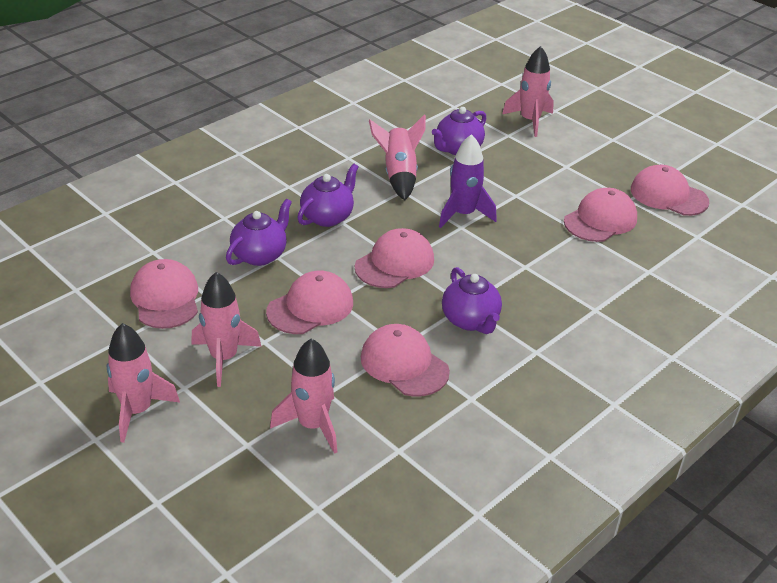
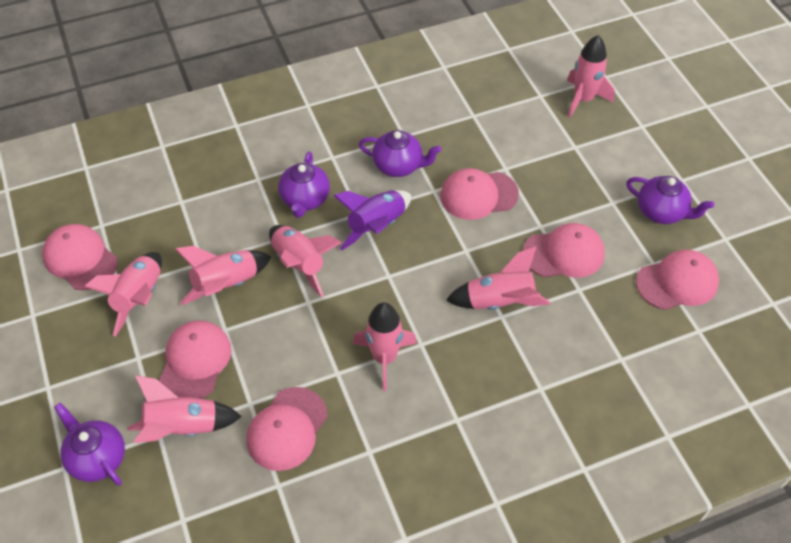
pink rocket: 5 -> 7

